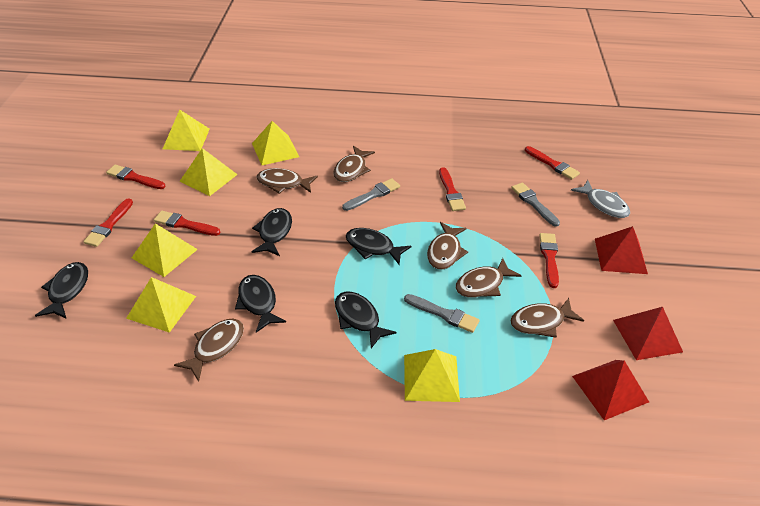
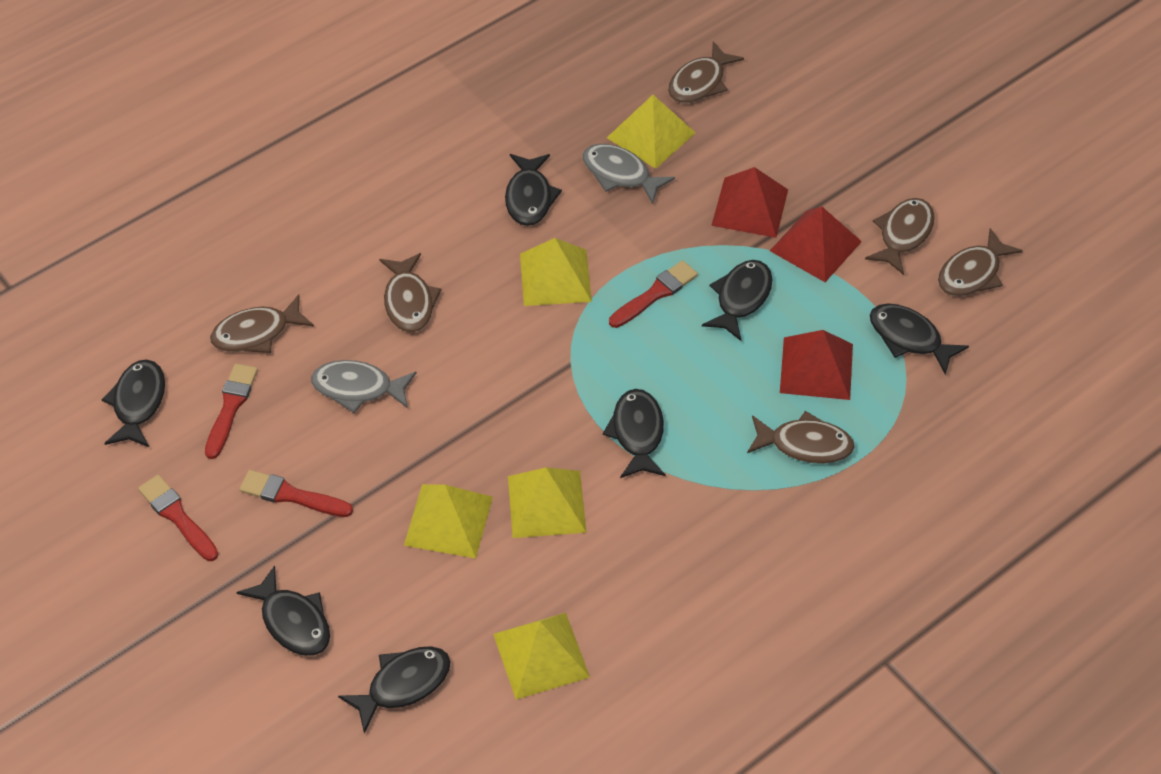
black fish: 5 -> 7
grey brush: 3 -> 0
grey fish: 1 -> 2
red brush: 6 -> 4
yellow pyramid: 6 -> 5

